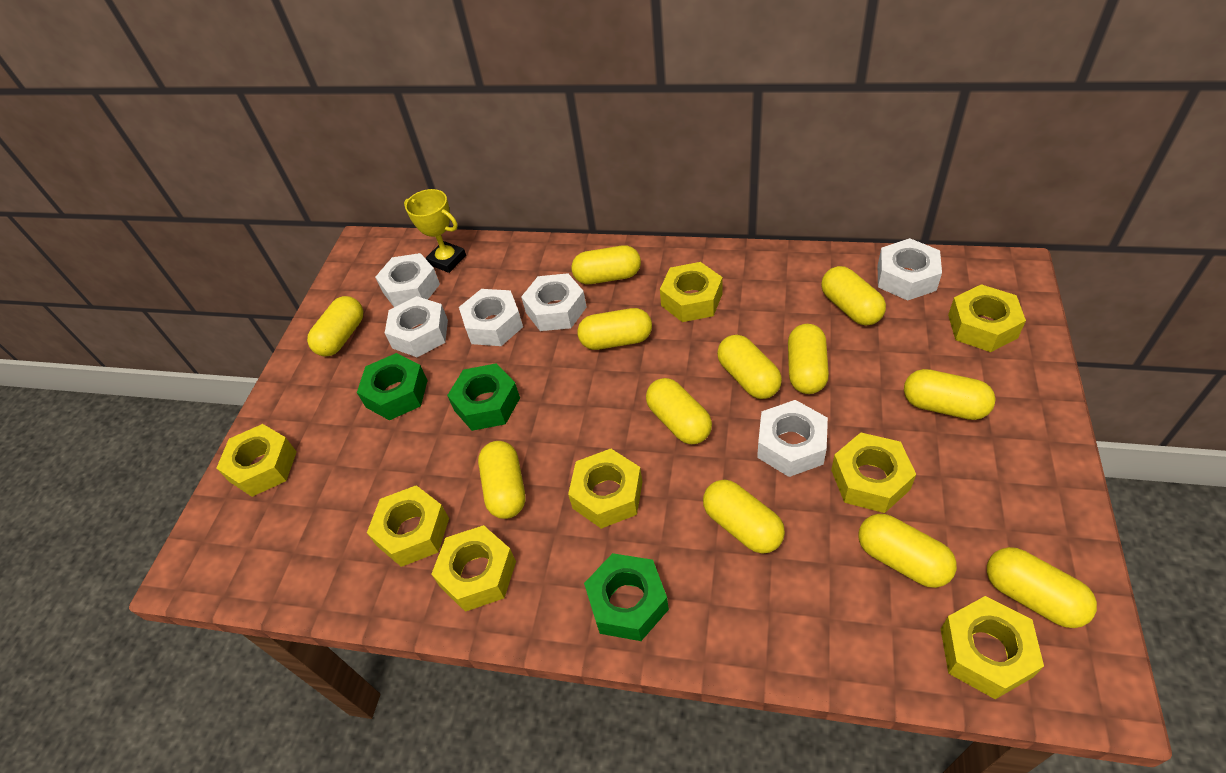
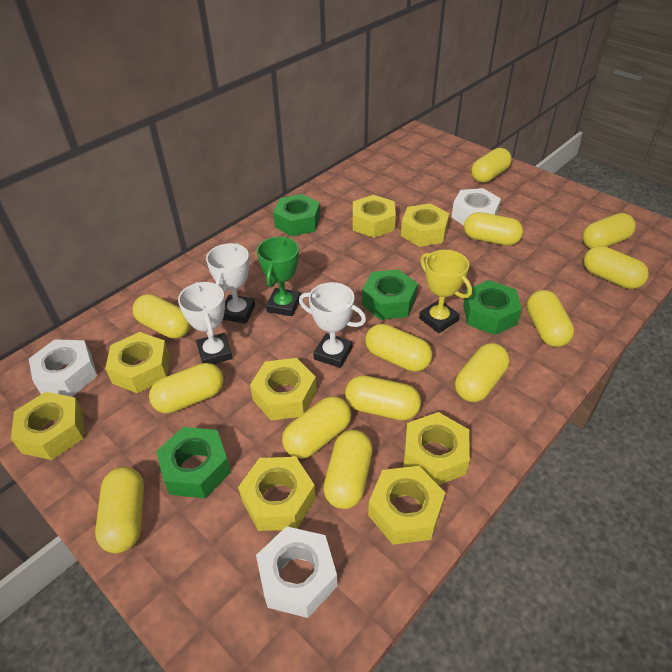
green nut: 3 -> 4
green trophy: 0 -> 1
white nut: 6 -> 3
white trophy: 0 -> 3
yellow capsule: 12 -> 13

